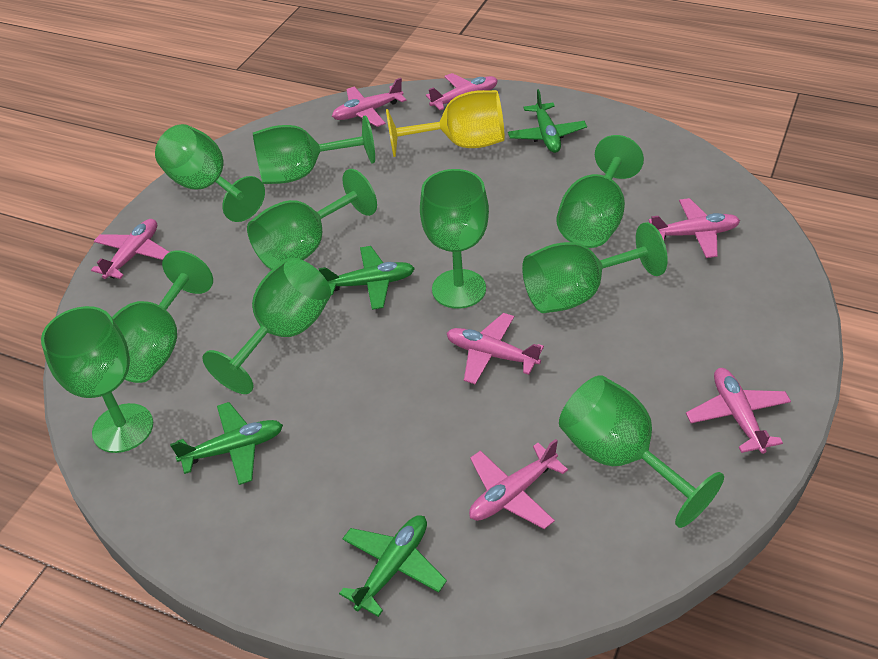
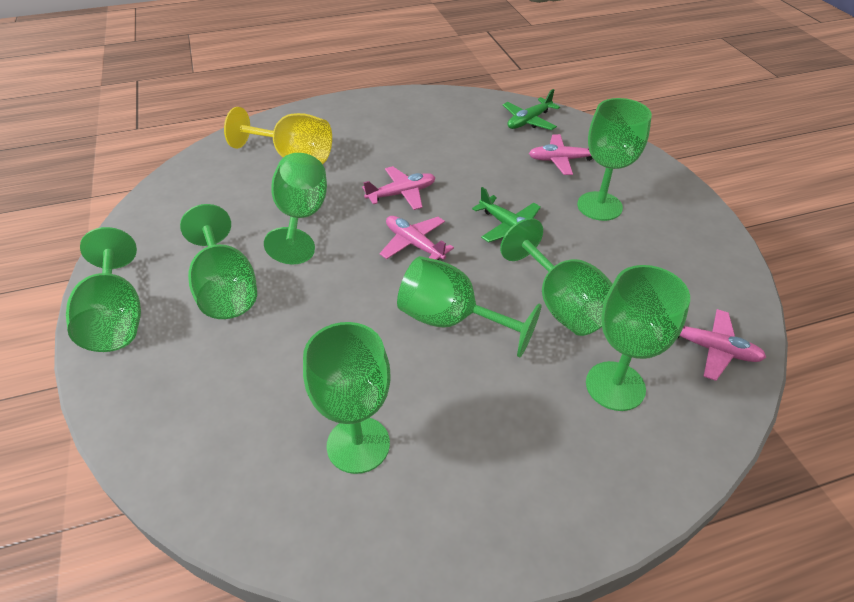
green goblet: 10 -> 8
green plane: 4 -> 2
pink plane: 7 -> 4

